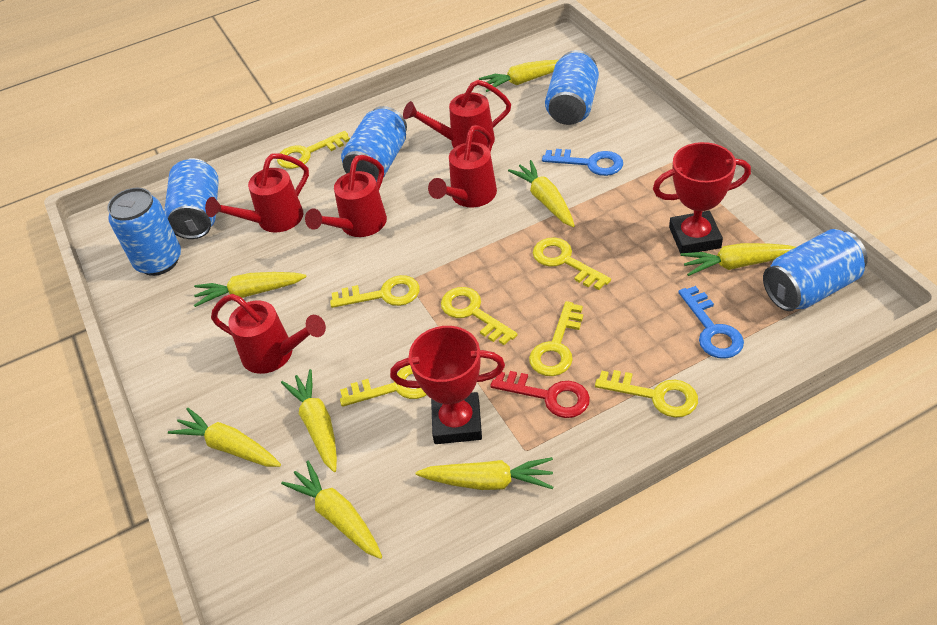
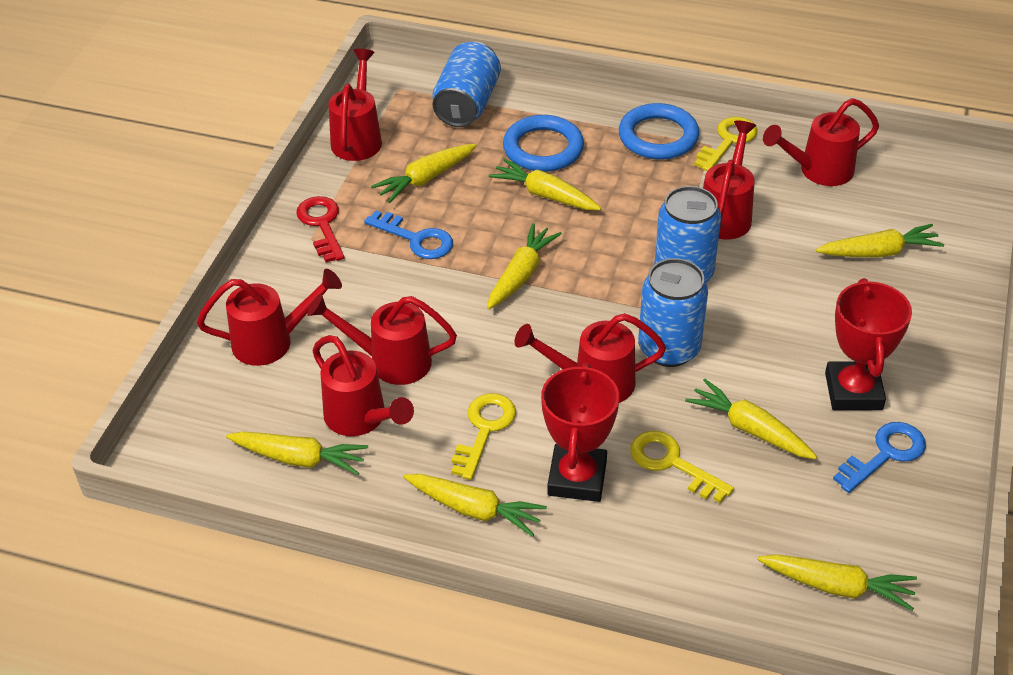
blue can: 5 -> 3
blue ring: 0 -> 2
red watering can: 5 -> 7
yellow key: 7 -> 3

